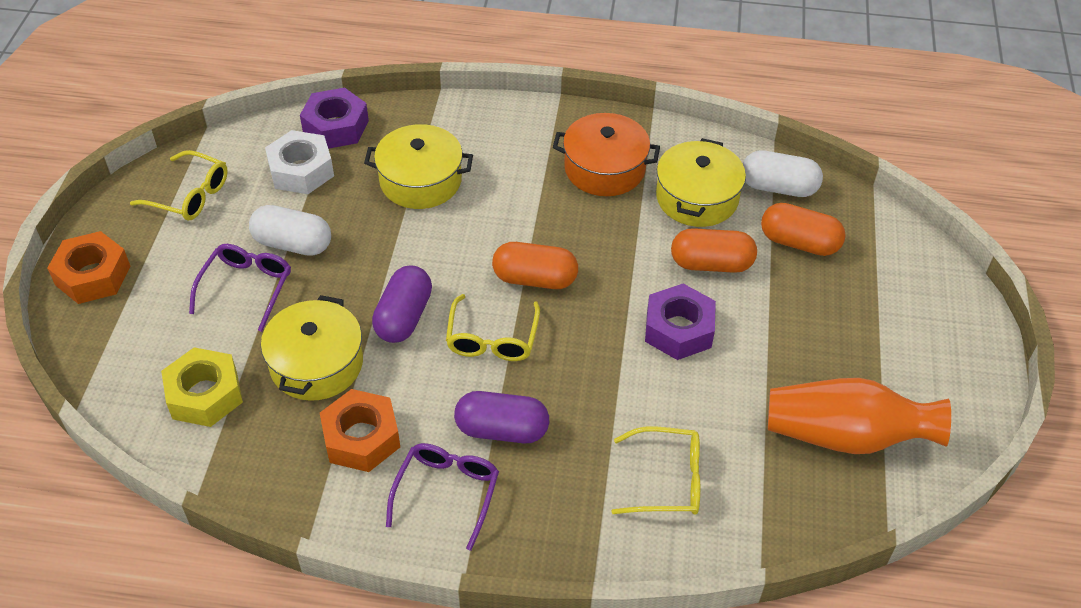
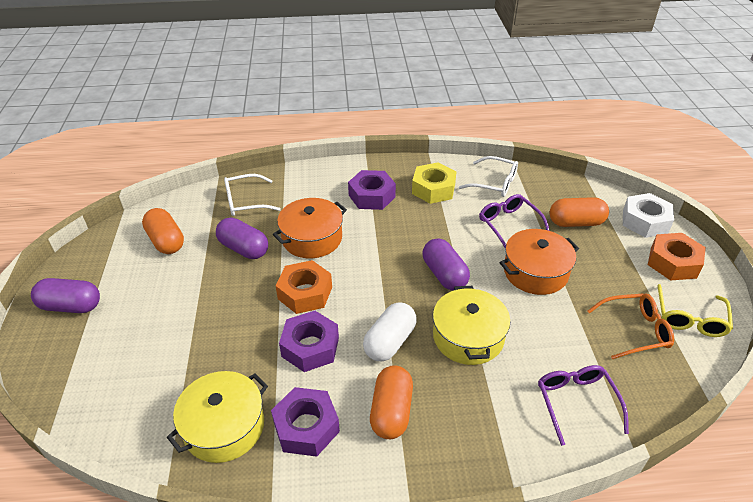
orange glasses: 0 -> 1
orange pot: 1 -> 2
orange vase: 1 -> 0
purple capsule: 2 -> 3
purple nut: 2 -> 3
white capsule: 2 -> 1
white glasses: 0 -> 2
yellow glasses: 3 -> 1
yellow pot: 3 -> 2

